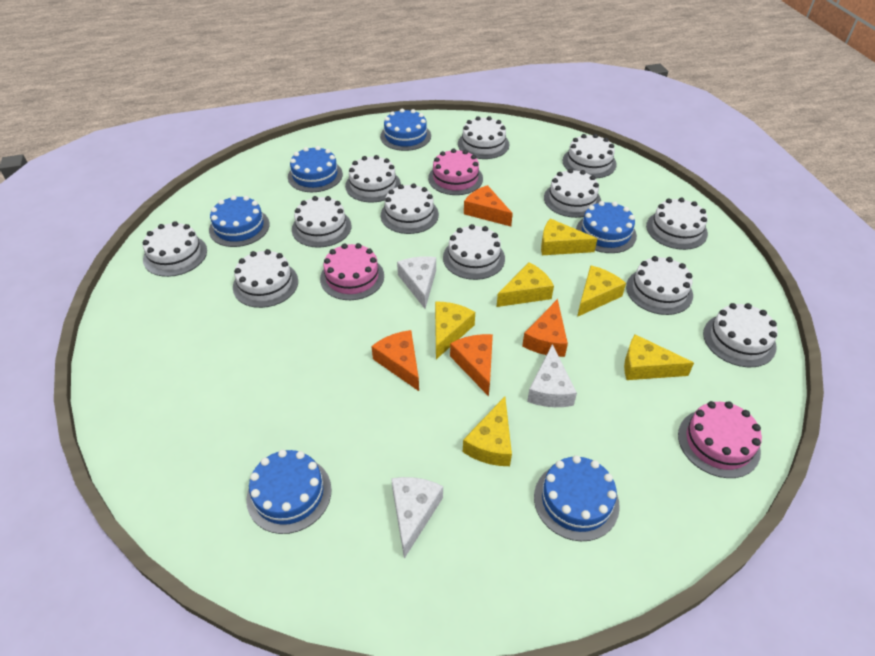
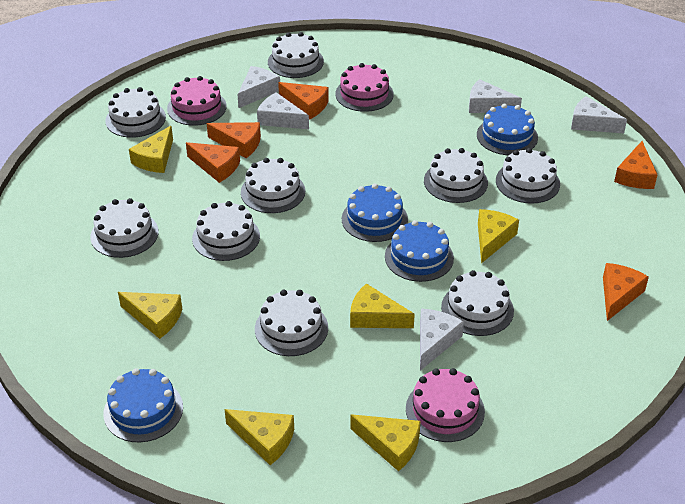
blue cake: 6 -> 4
orange cheese: 4 -> 5
white cake: 12 -> 9
white cheese: 3 -> 5

